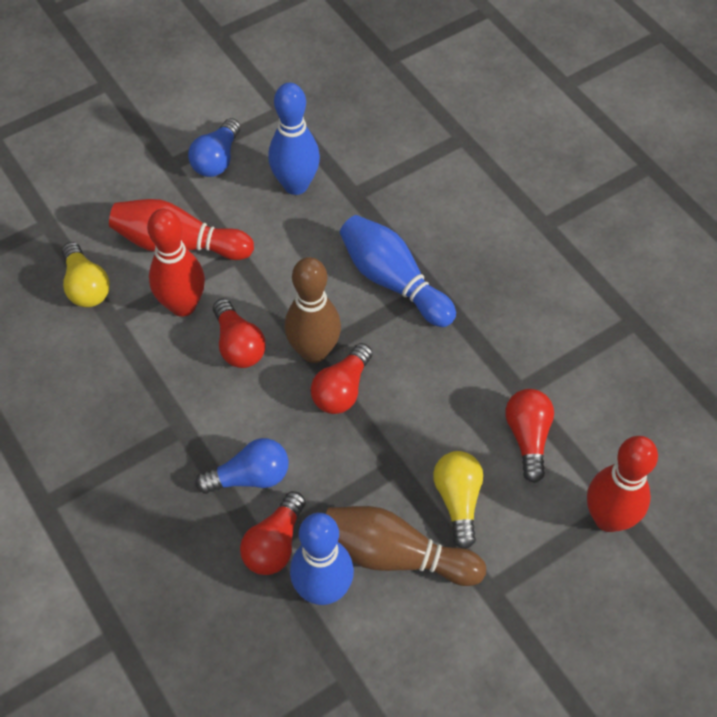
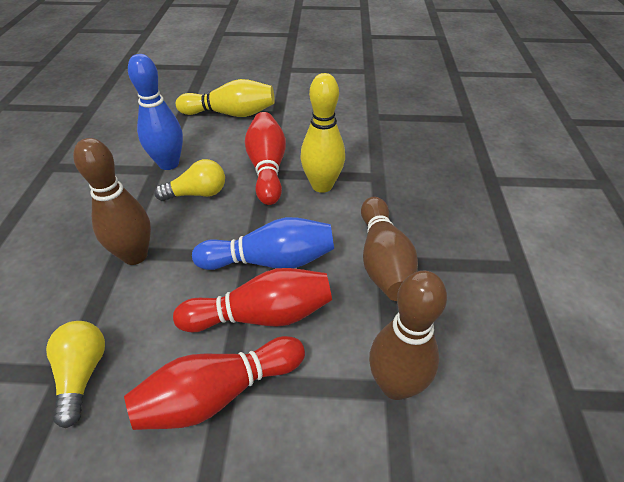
blue bowling pin: 3 -> 2
blue light bulb: 2 -> 0
brown bowling pin: 2 -> 3
red light bulb: 4 -> 0
yellow bowling pin: 0 -> 2

